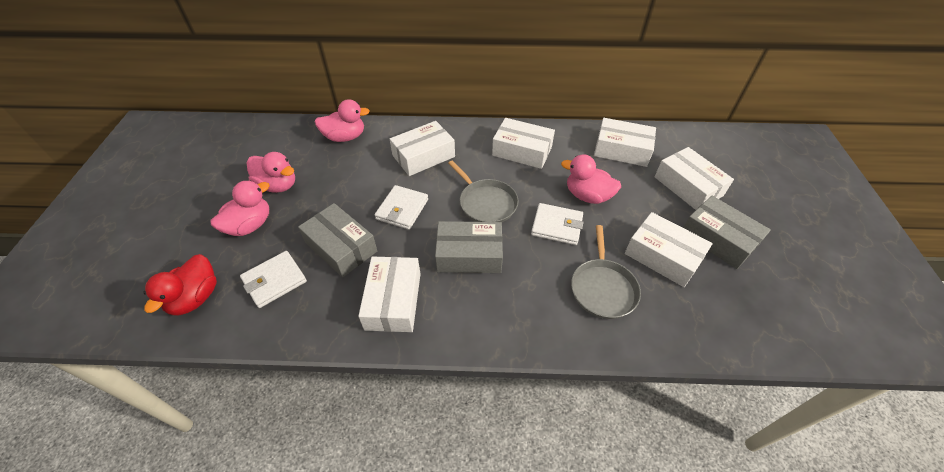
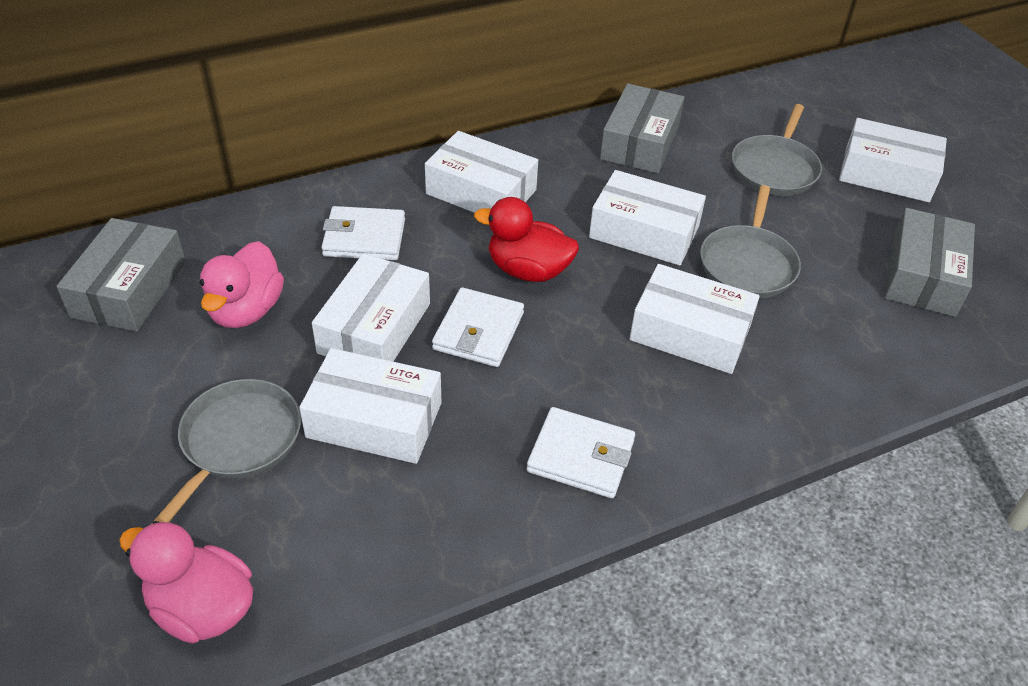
grey pan: 2 -> 3
pink duck: 4 -> 2

